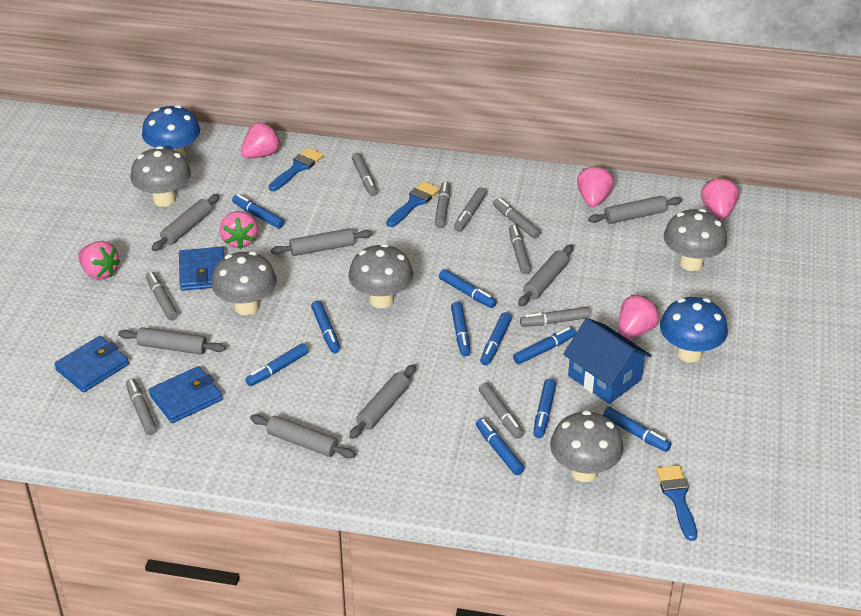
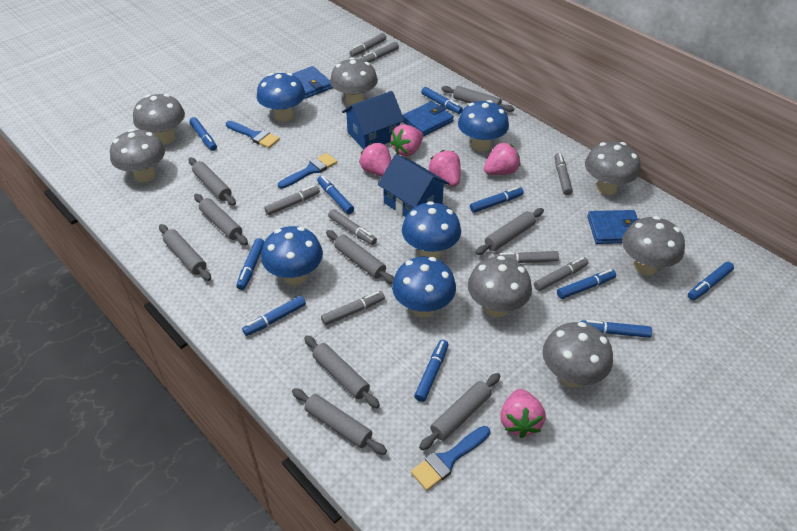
blue house: 1 -> 2
blue mushroom: 2 -> 5
grey marker: 9 -> 8
grey mushroom: 5 -> 7
grey rolling pin: 7 -> 9
pink strawberry: 6 -> 5

